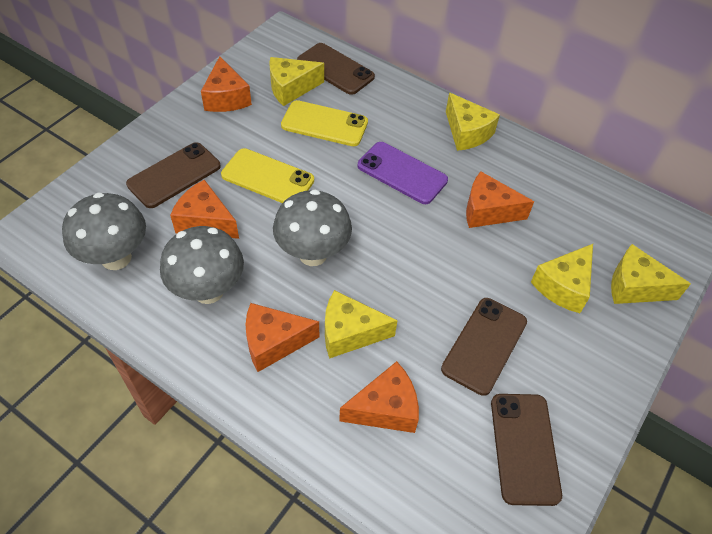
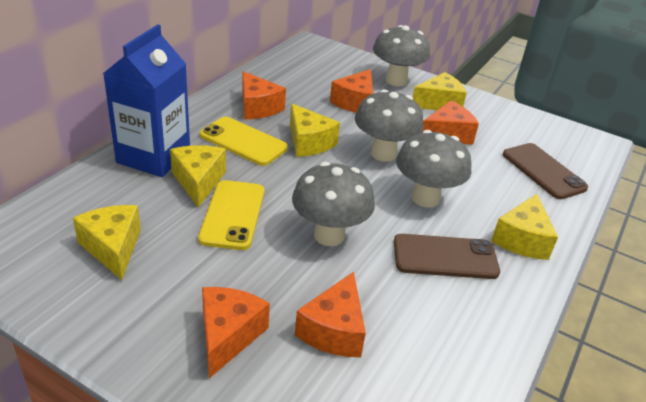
blue carton: 0 -> 1
brown phone: 4 -> 2
grey mushroom: 3 -> 4
purple phone: 1 -> 0

